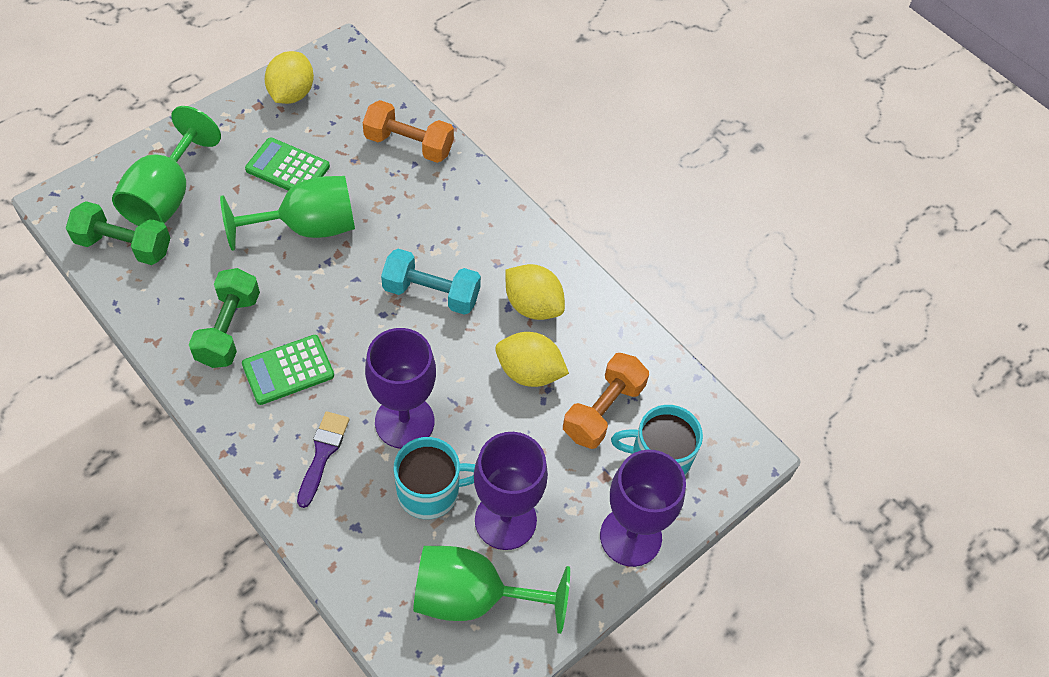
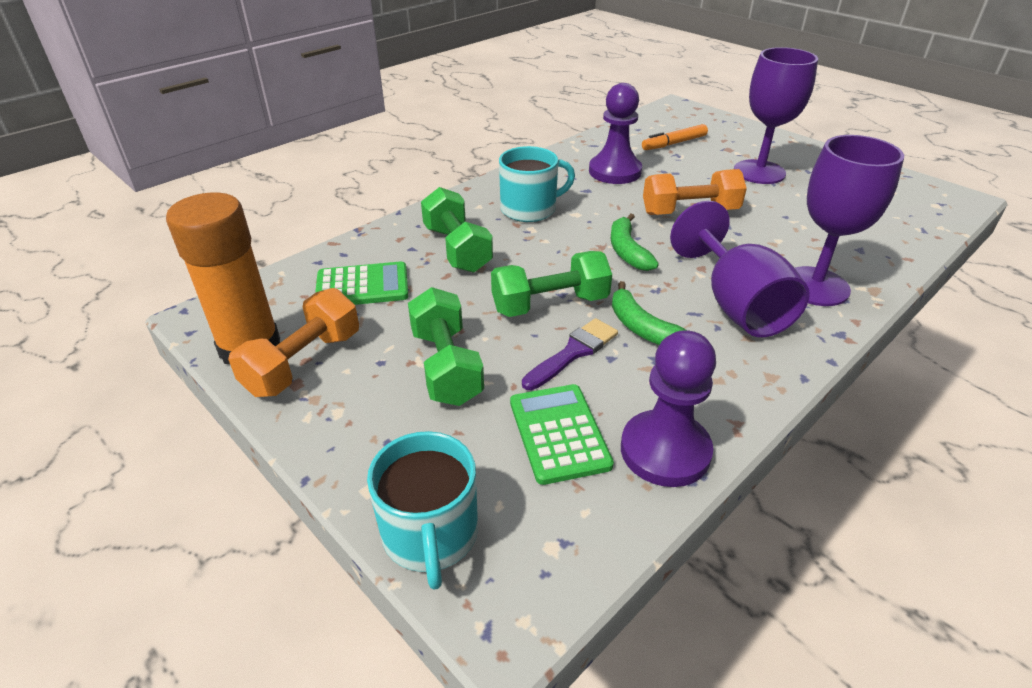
green banana: 0 -> 2
green dumbbell: 2 -> 3
green goblet: 3 -> 0
orange glue stick: 0 -> 1
orange marker: 0 -> 1
purple pawn: 0 -> 2
turquoise dumbbell: 1 -> 0
yellow lemon: 3 -> 0

